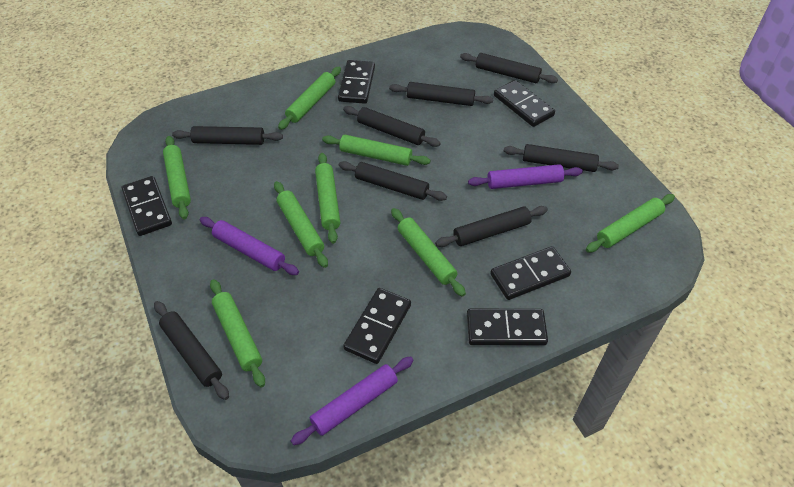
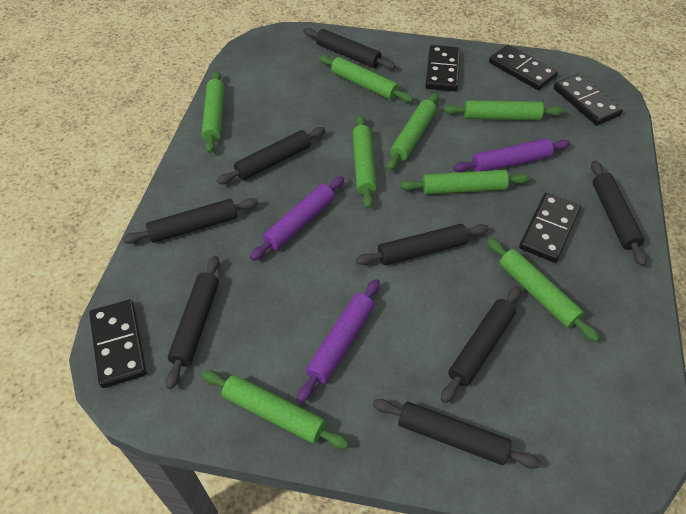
black domino: 6 -> 5

